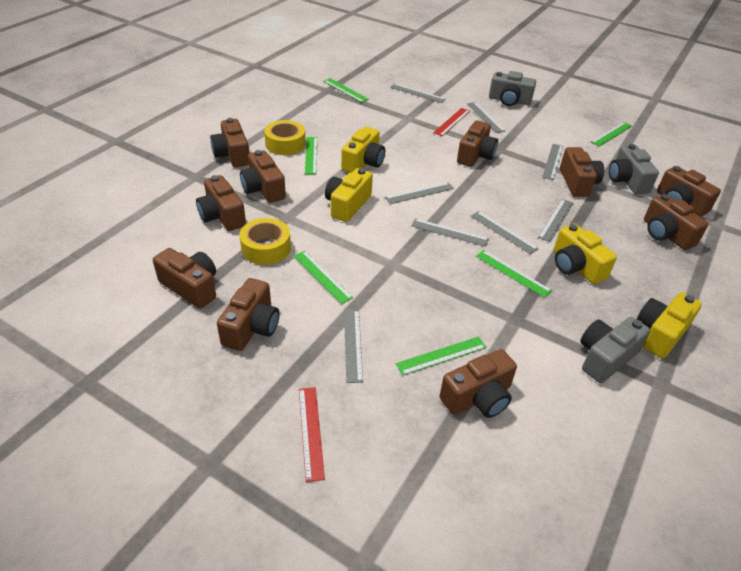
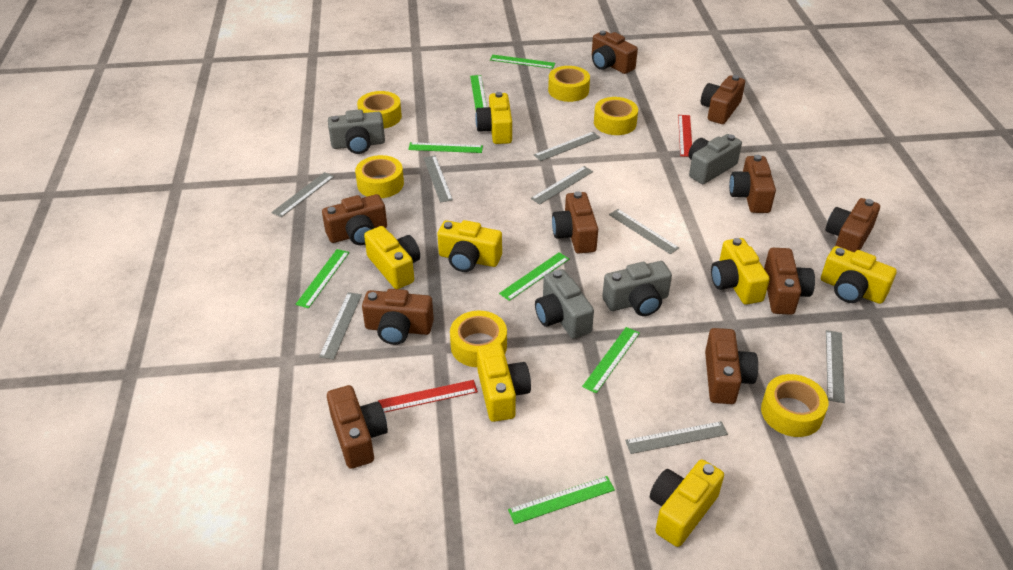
green ruler: 6 -> 7
grey camera: 3 -> 4
yellow camera: 4 -> 7
yellow tape: 2 -> 6

